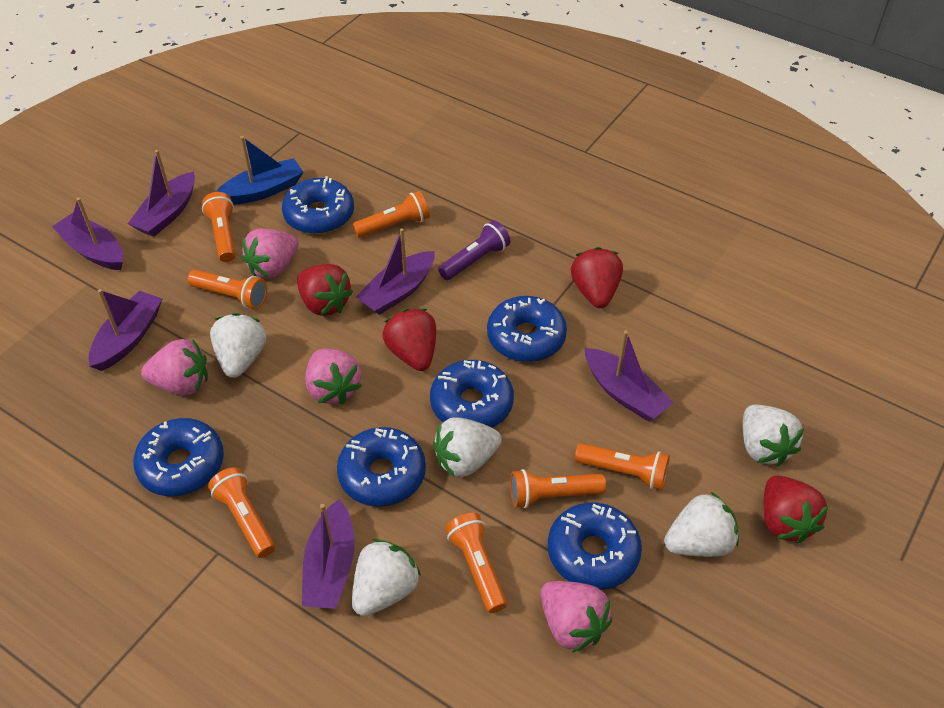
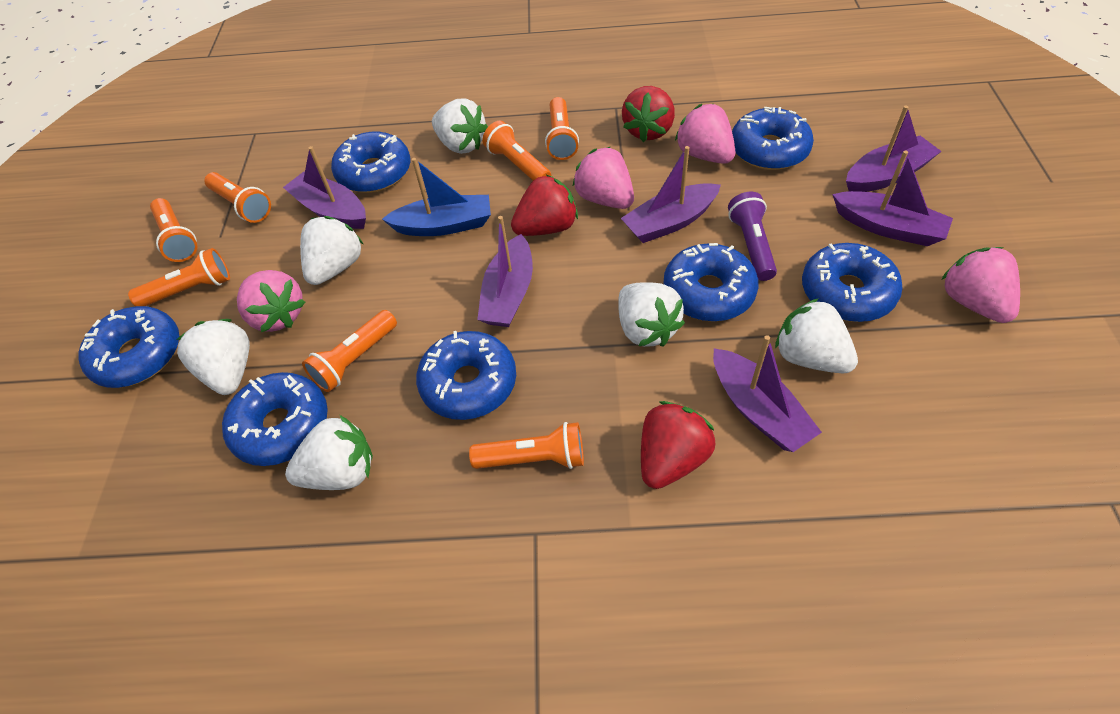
blue donut: 6 -> 7
red strawberry: 4 -> 3
white strawberry: 5 -> 6

